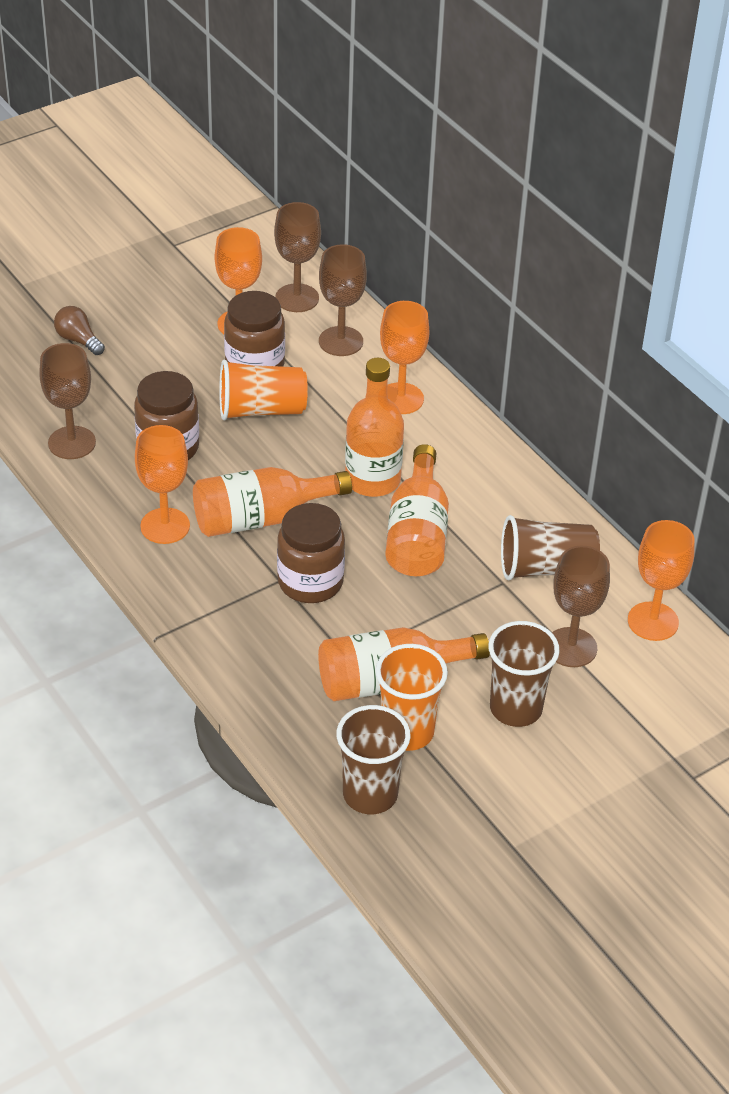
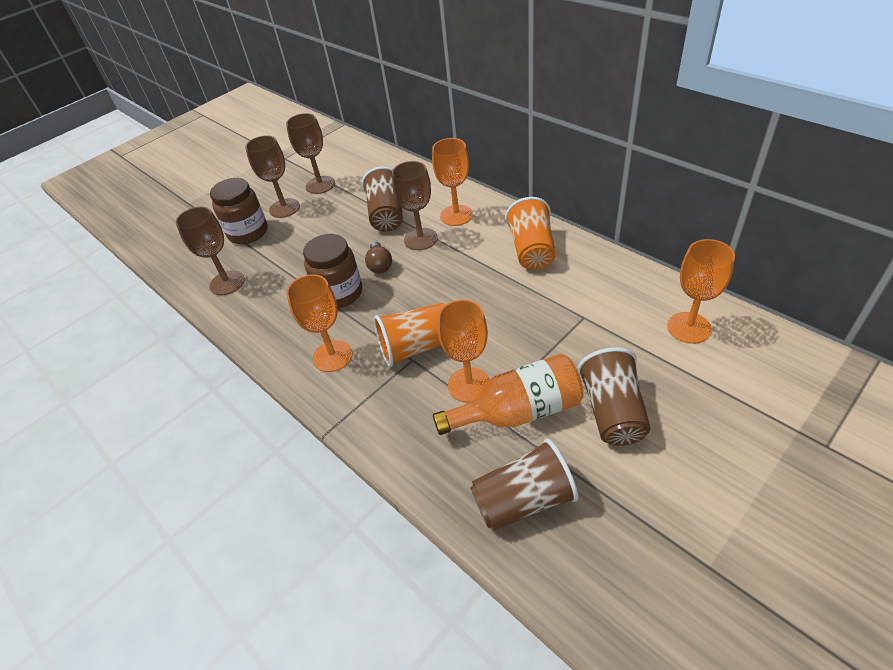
brown jar: 3 -> 2
orange bottle: 4 -> 1

